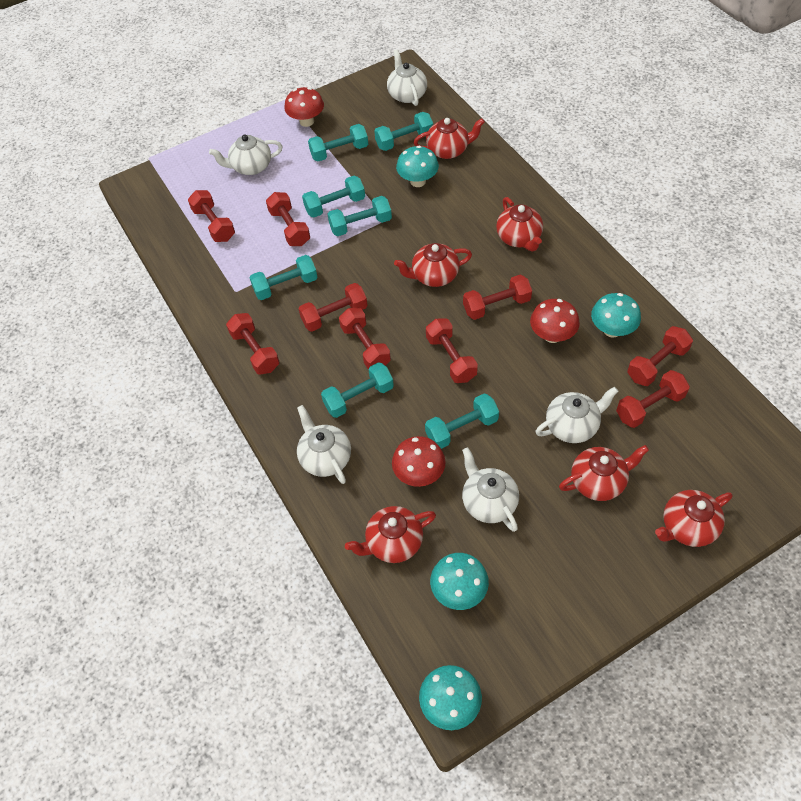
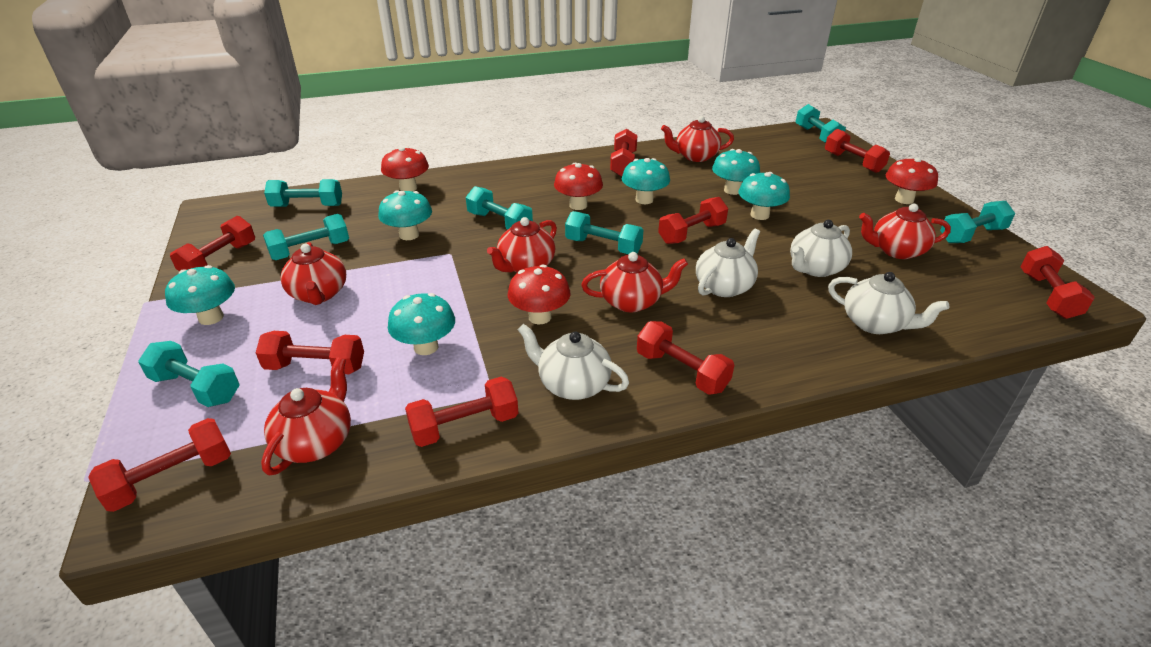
red mushroom: 3 -> 4
turquoise mushroom: 4 -> 6
white teapot: 5 -> 4

